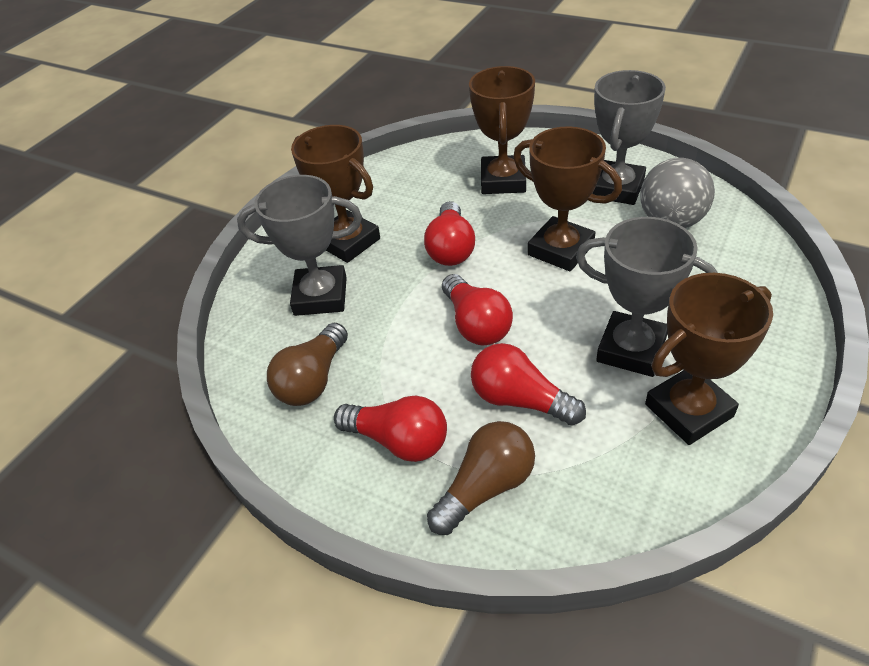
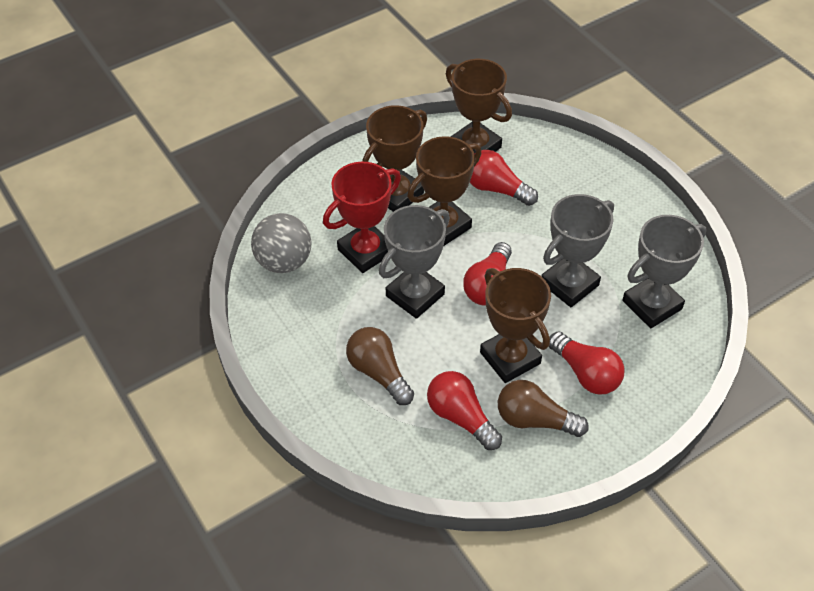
red trophy: 0 -> 1

